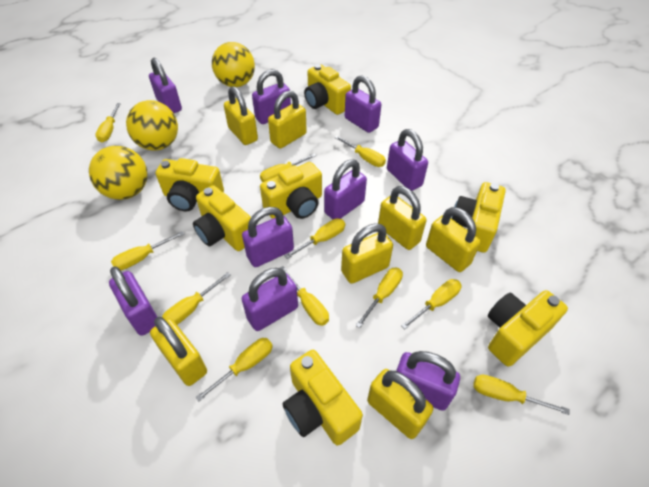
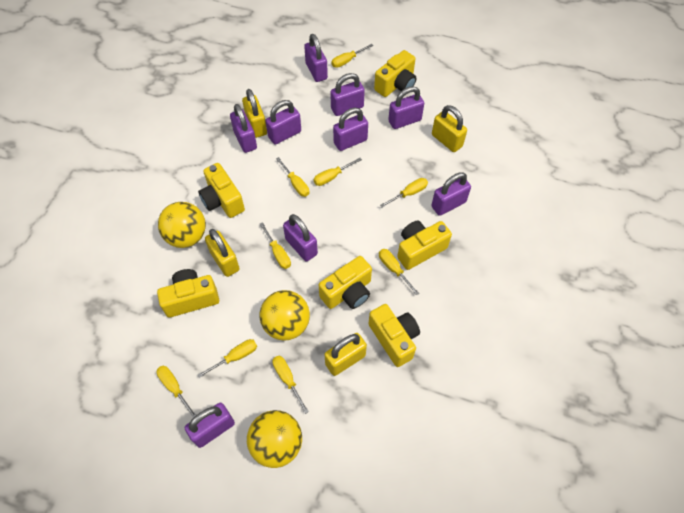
yellow camera: 7 -> 6
yellow padlock: 7 -> 4
yellow screwdriver: 11 -> 9

